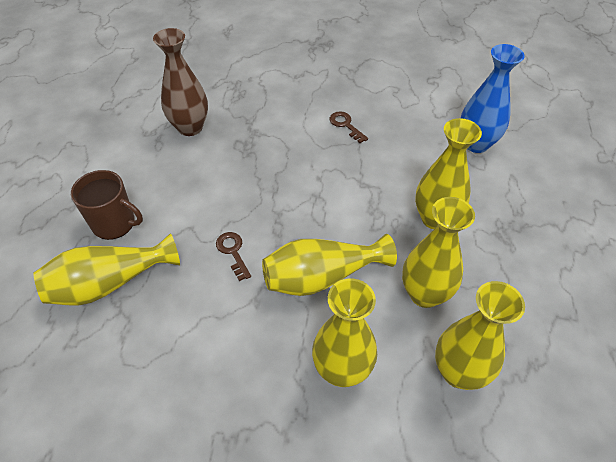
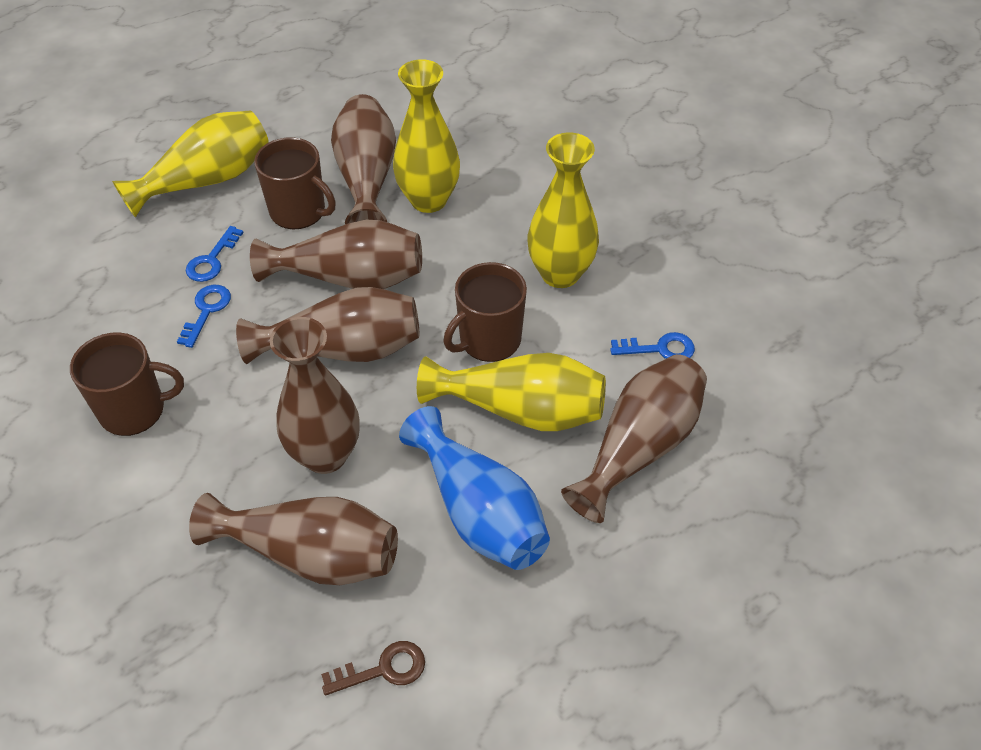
blue key: 0 -> 3
brown key: 2 -> 1
brown mug: 1 -> 3
brown vase: 1 -> 6
yellow vase: 6 -> 4

